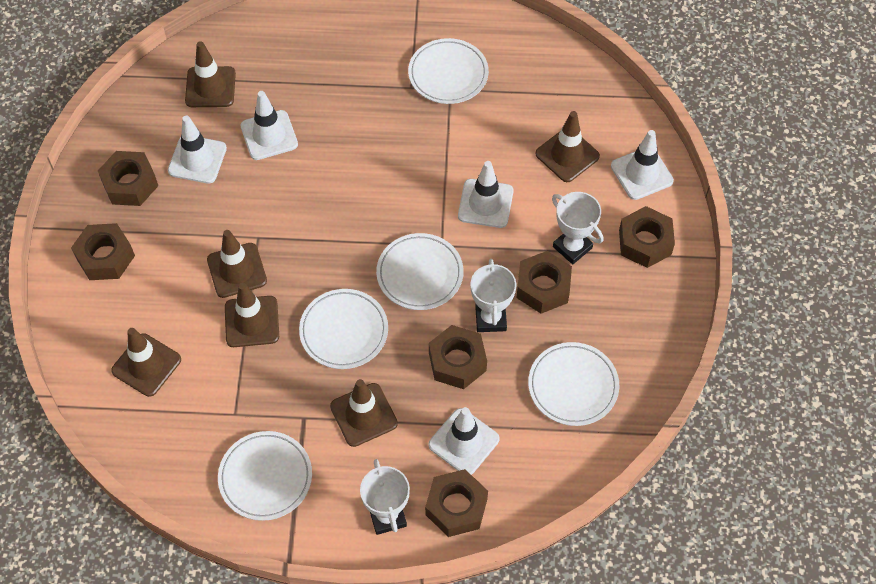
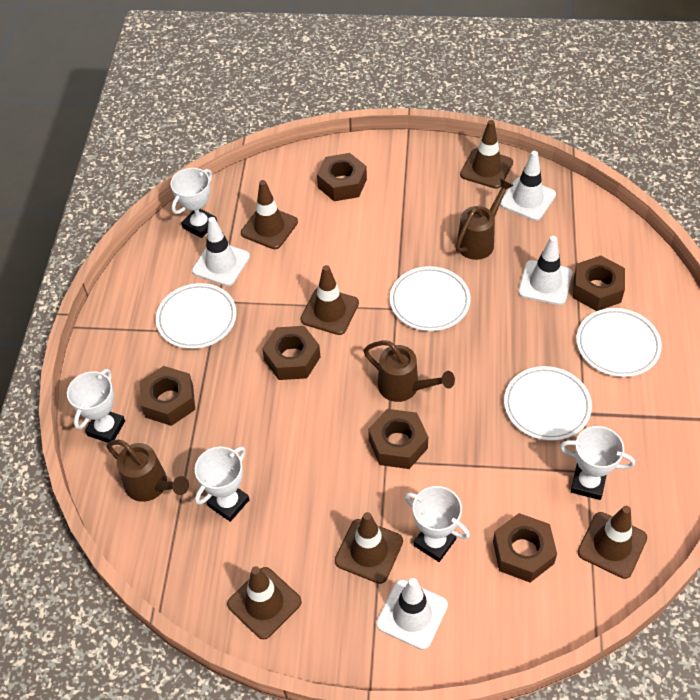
brown watering can: 0 -> 3
white plate: 5 -> 4
white traffic cone: 5 -> 4
white trophy: 3 -> 5

